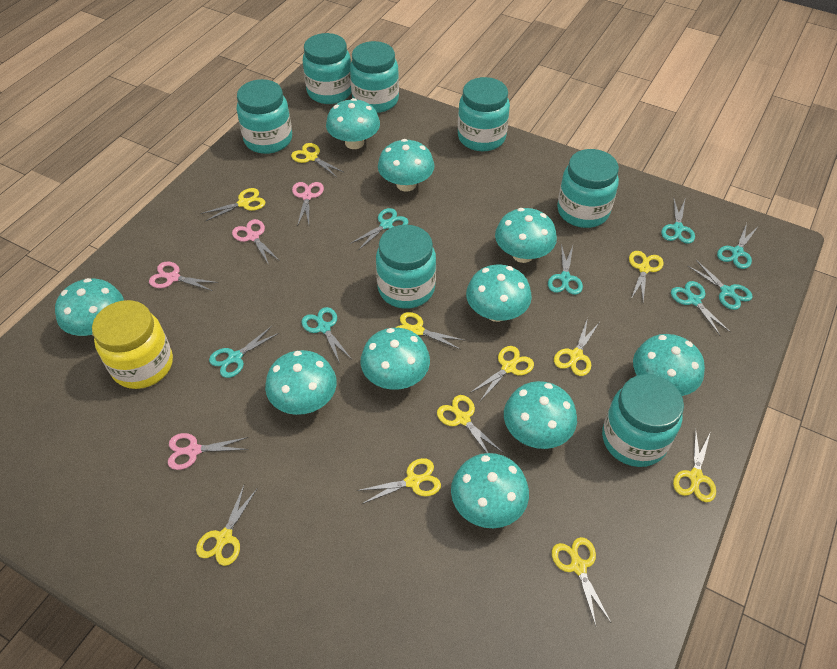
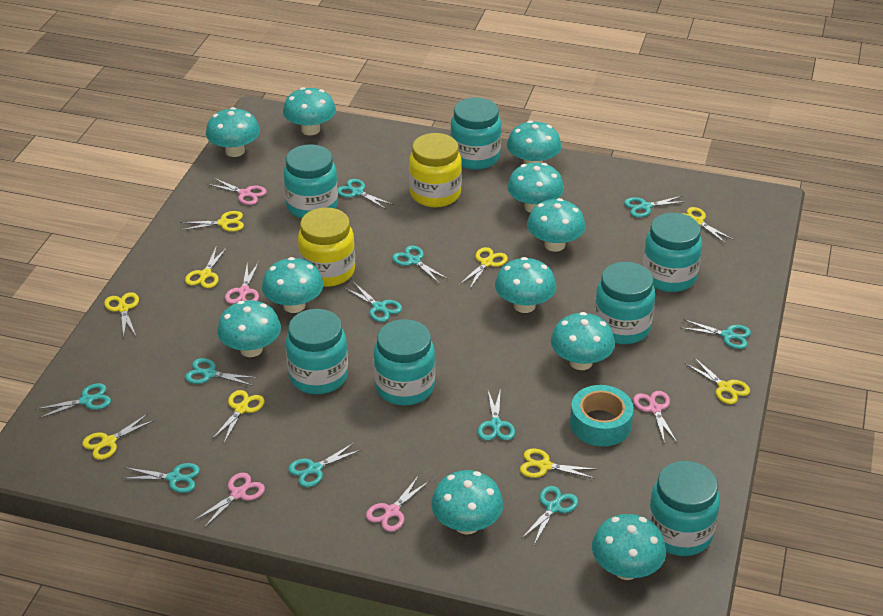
pink scissors: 4 -> 5
turquoise mushroom: 10 -> 11
turquoise scissors: 8 -> 11
turquoise tape: 0 -> 1
yellow jar: 1 -> 2
yellow scissors: 11 -> 9

